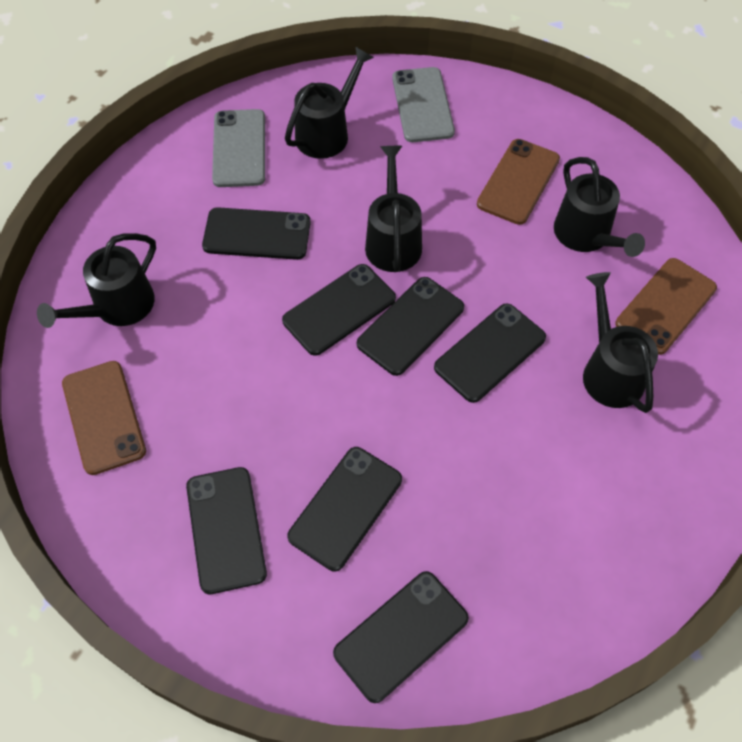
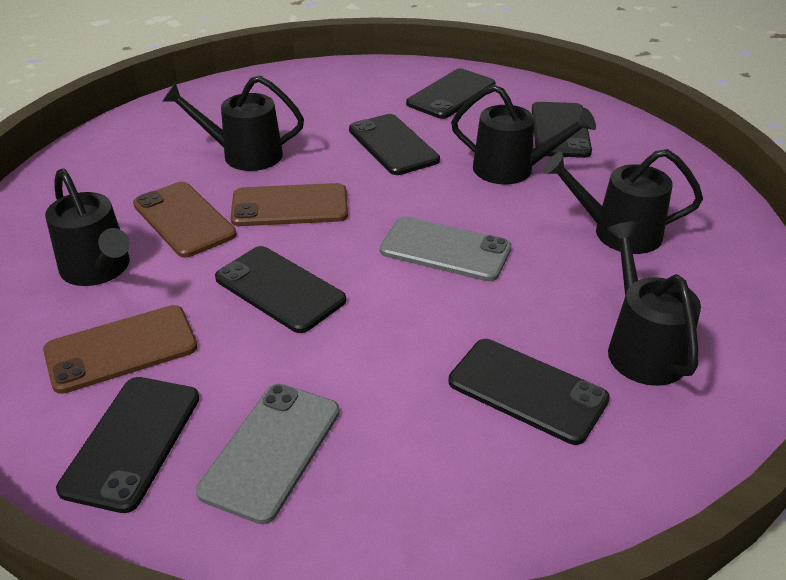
black phone: 7 -> 6

